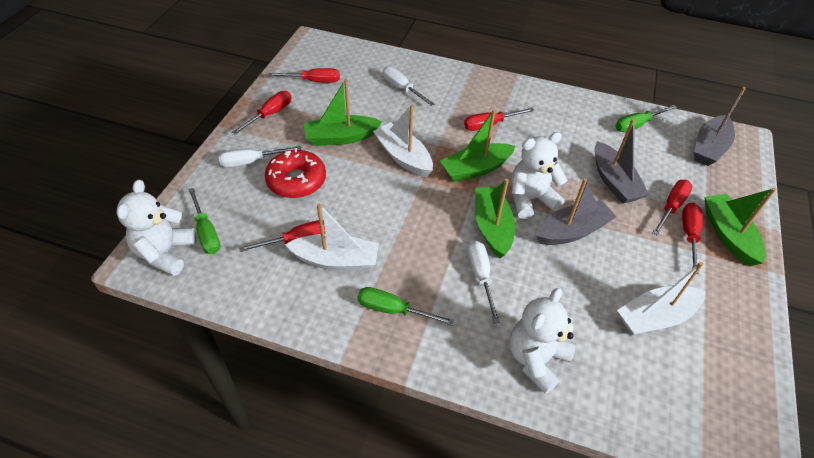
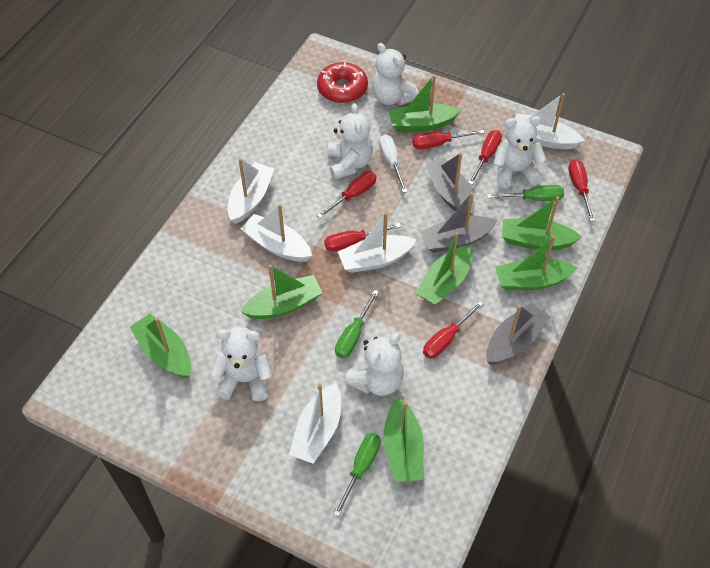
green boat: 4 -> 7
white boat: 3 -> 5
white screwdriver: 3 -> 1
white teddy bear: 3 -> 5

